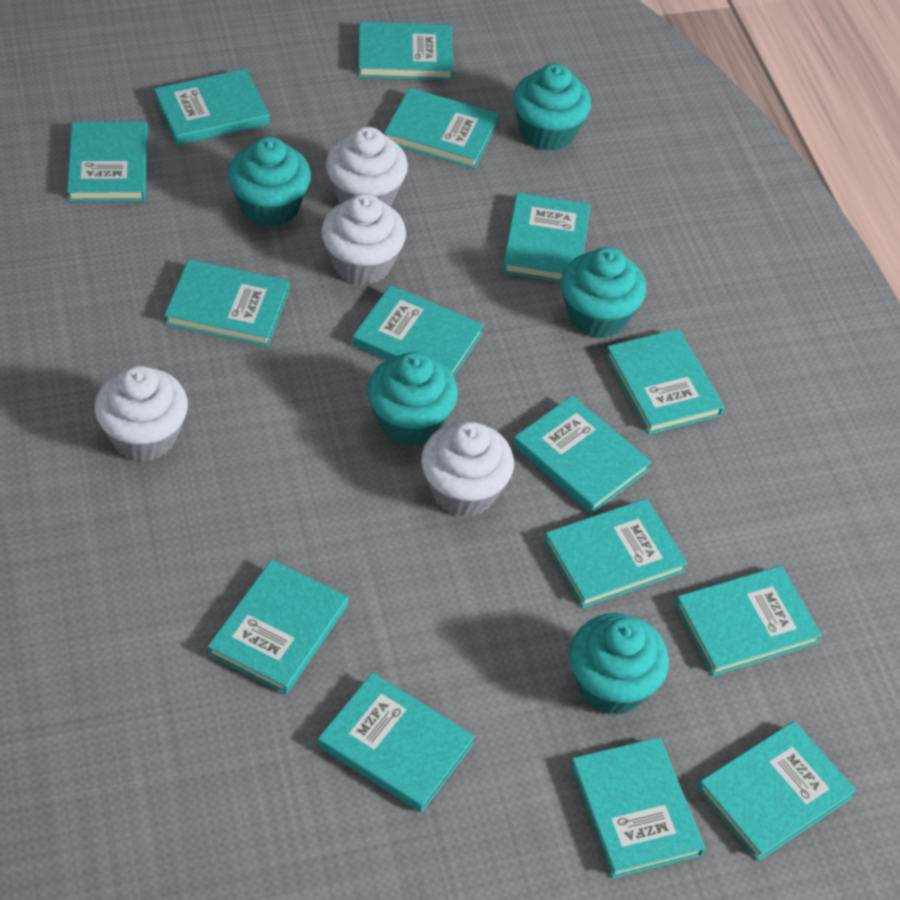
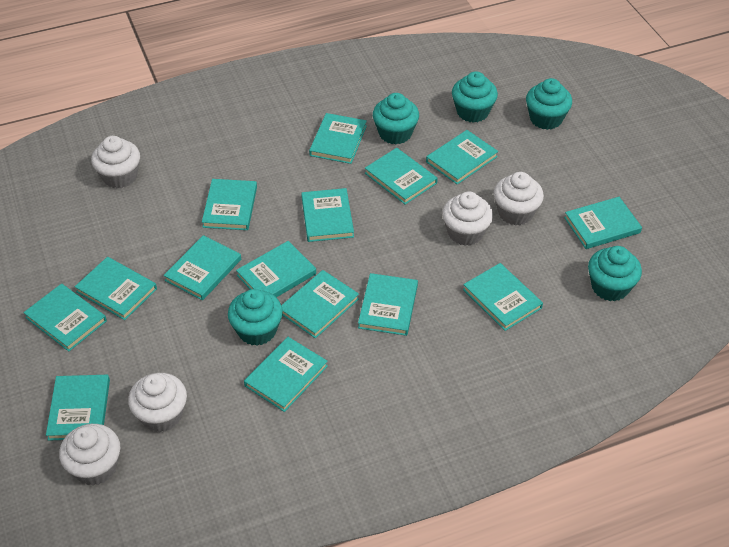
white cupcake: 4 -> 5

